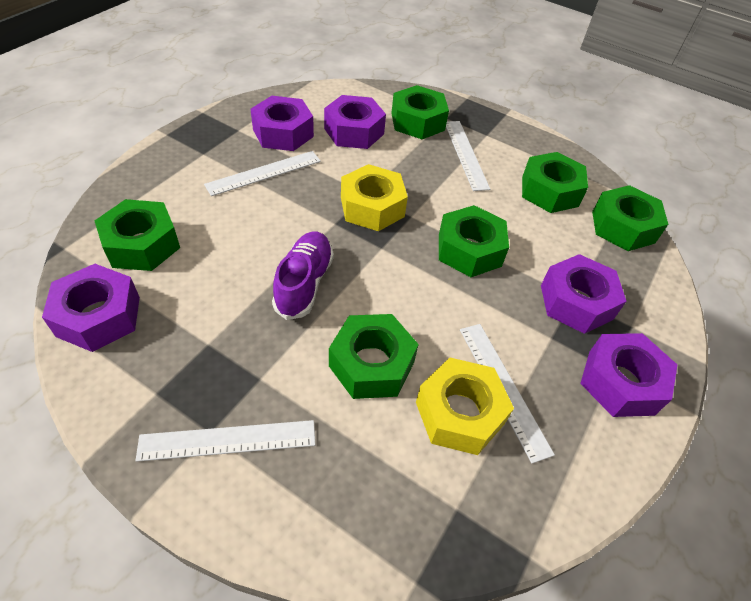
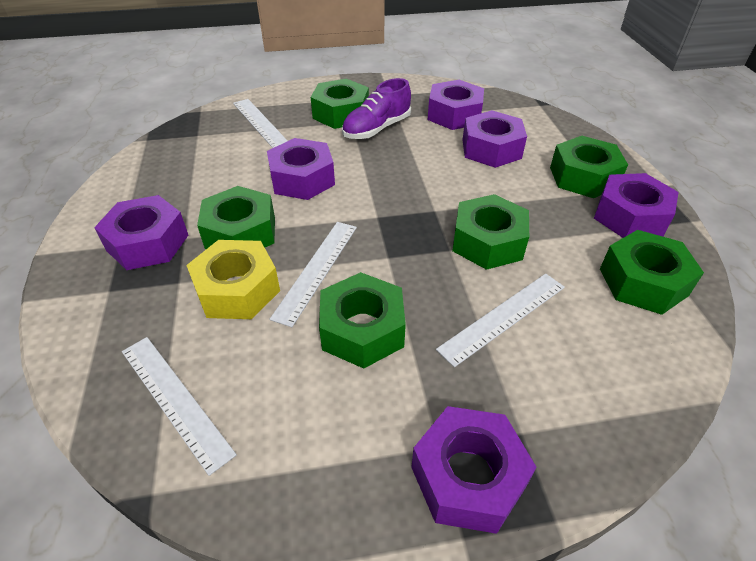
purple nut: 5 -> 6
yellow nut: 2 -> 1

